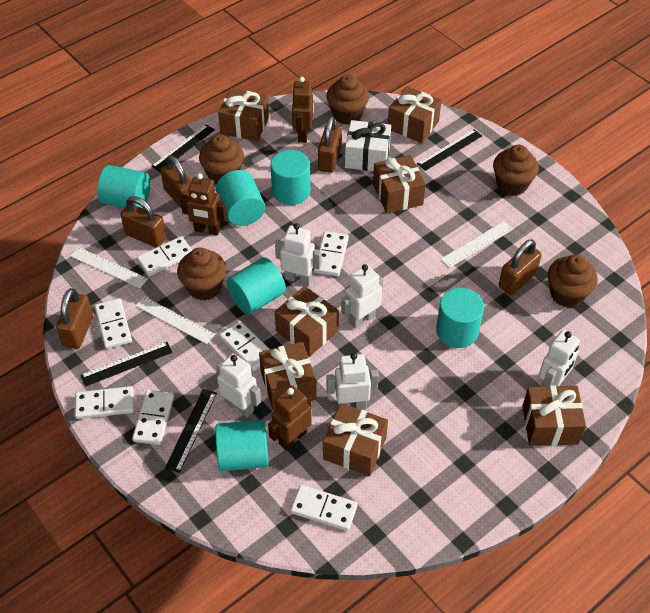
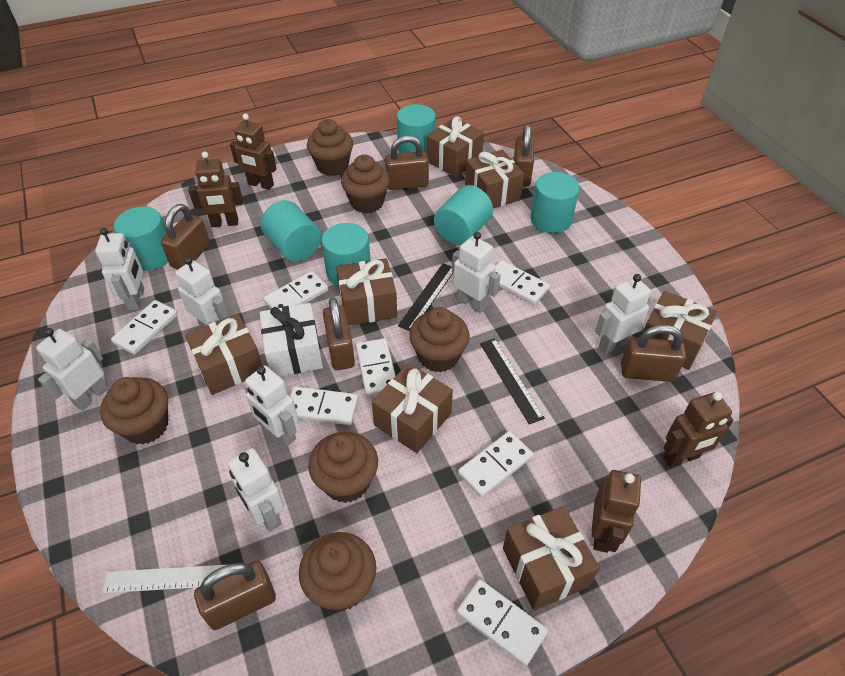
black ruler: 4 -> 2
brown cupcake: 5 -> 6
brown padlock: 5 -> 6
brown robot: 3 -> 4
white robot: 5 -> 7
white ruler: 3 -> 1

